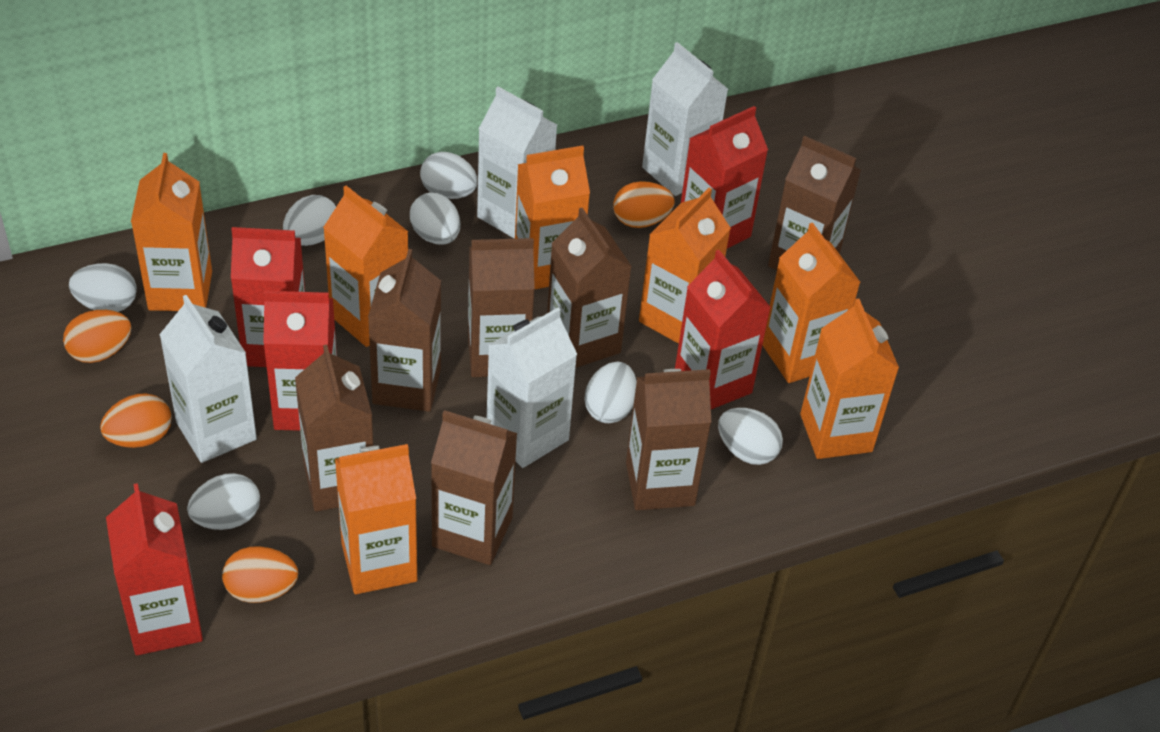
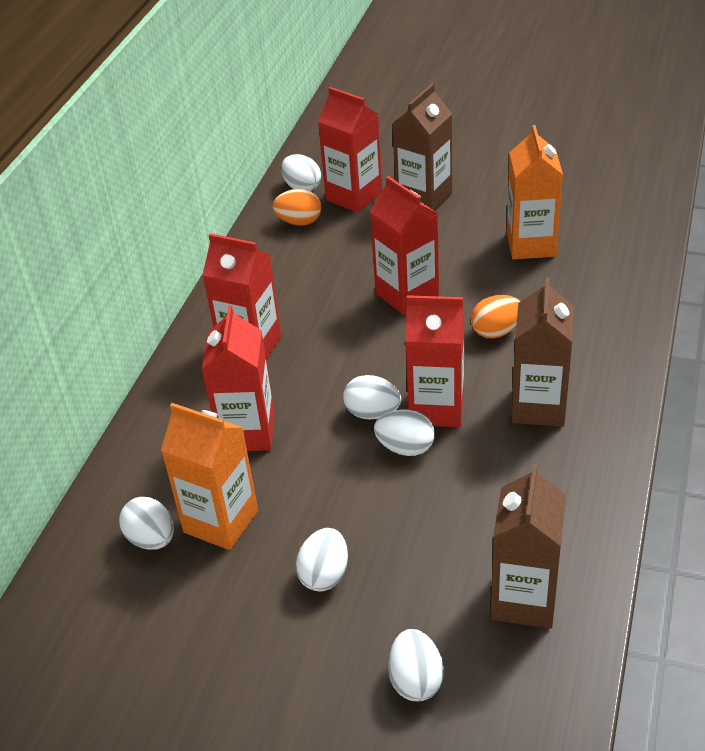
brown carton: 7 -> 3
orange carton: 7 -> 2
orange egg: 4 -> 2
white carton: 4 -> 0
white egg: 7 -> 6

